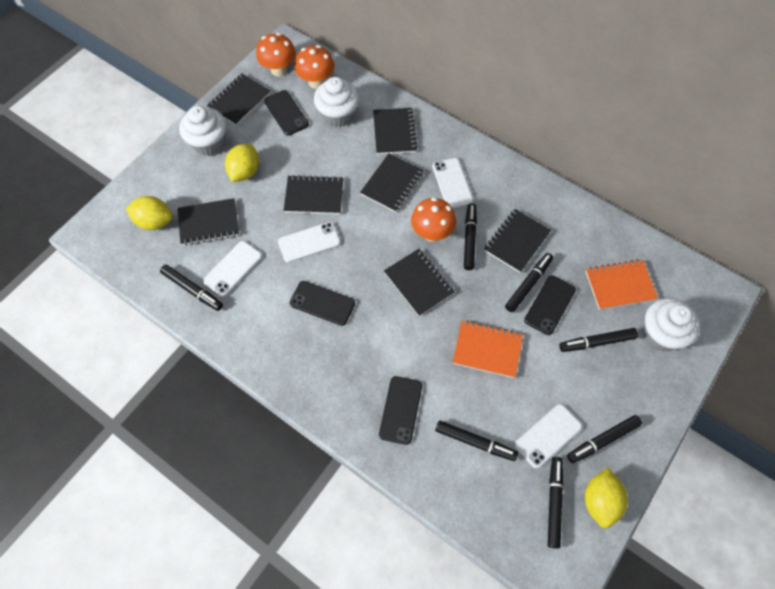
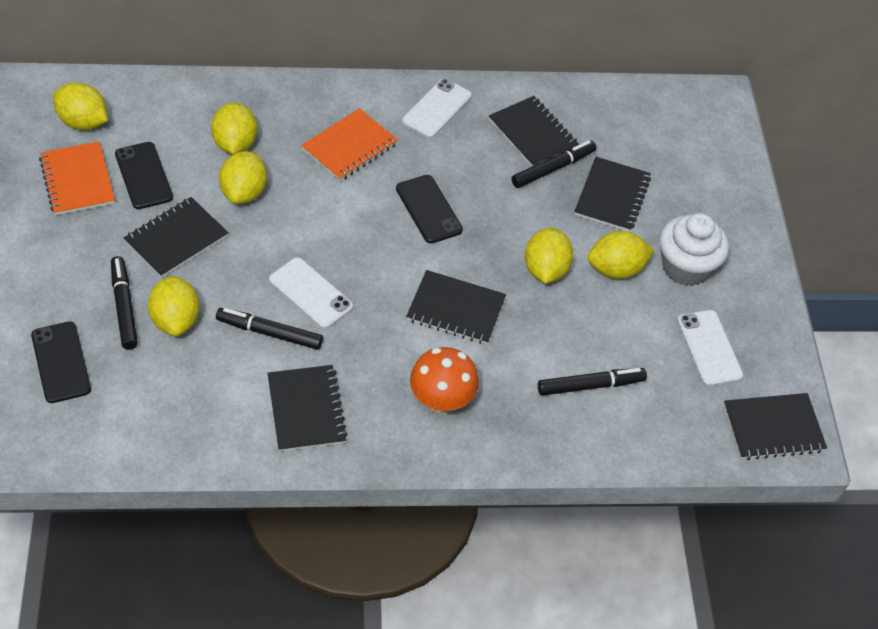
black marker: 7 -> 4
black notebook: 7 -> 6
black phone: 4 -> 3
orange mushroom: 3 -> 1
white cupcake: 3 -> 1
white phone: 4 -> 3
yellow lemon: 3 -> 6

